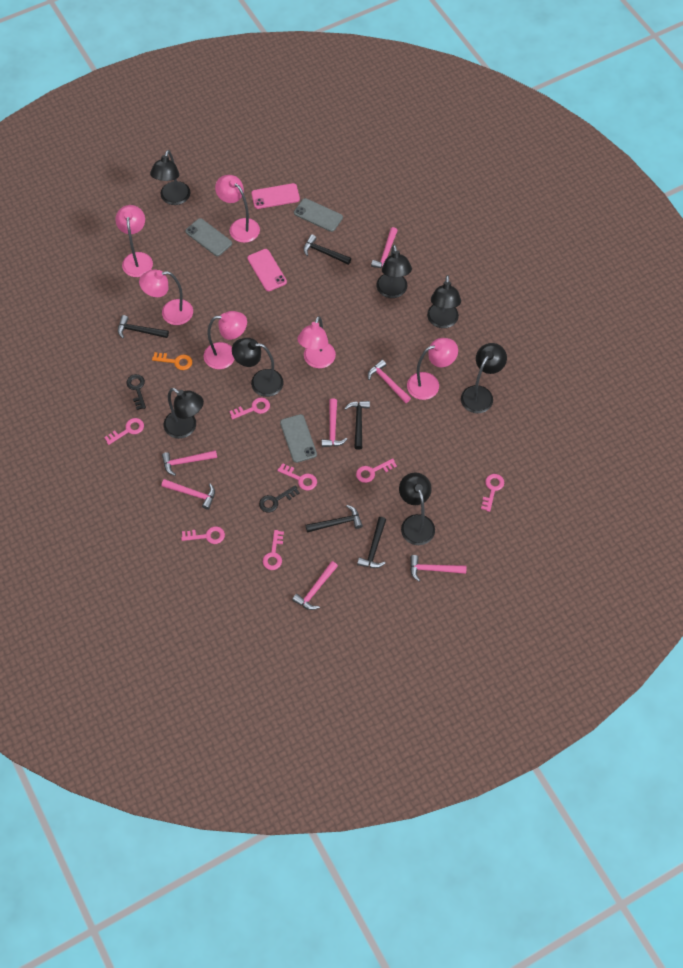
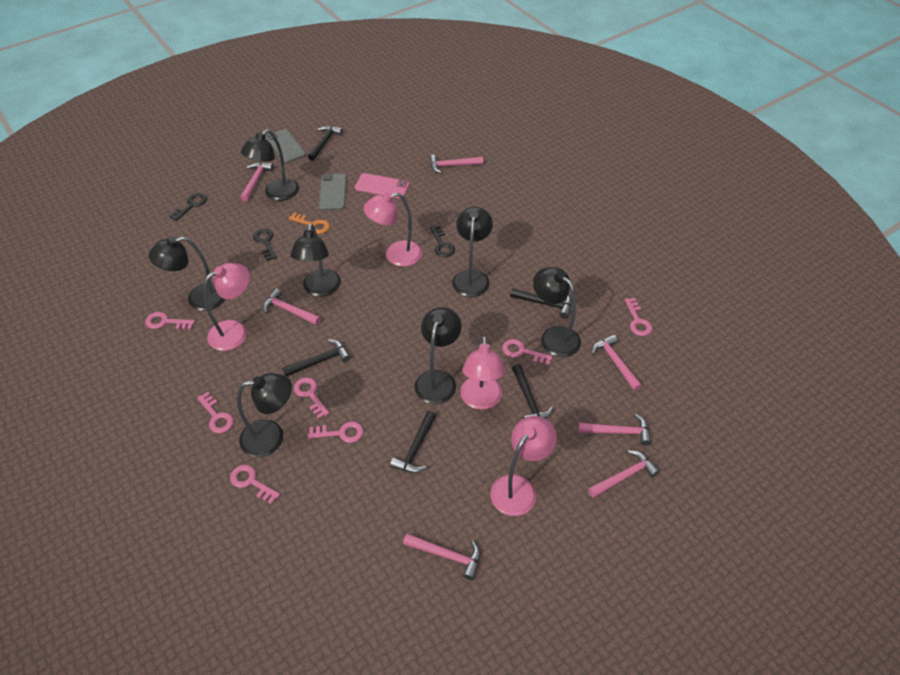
black key: 2 -> 3
grey phone: 3 -> 2
pink lamp: 6 -> 4
pink phone: 2 -> 1

